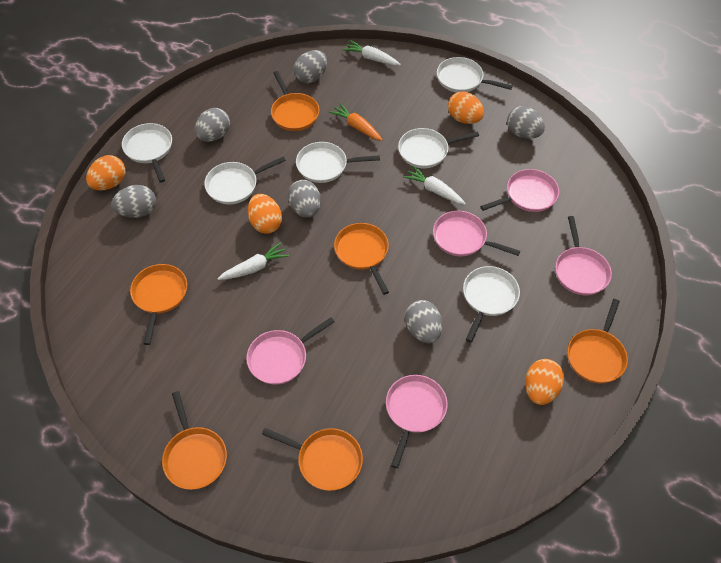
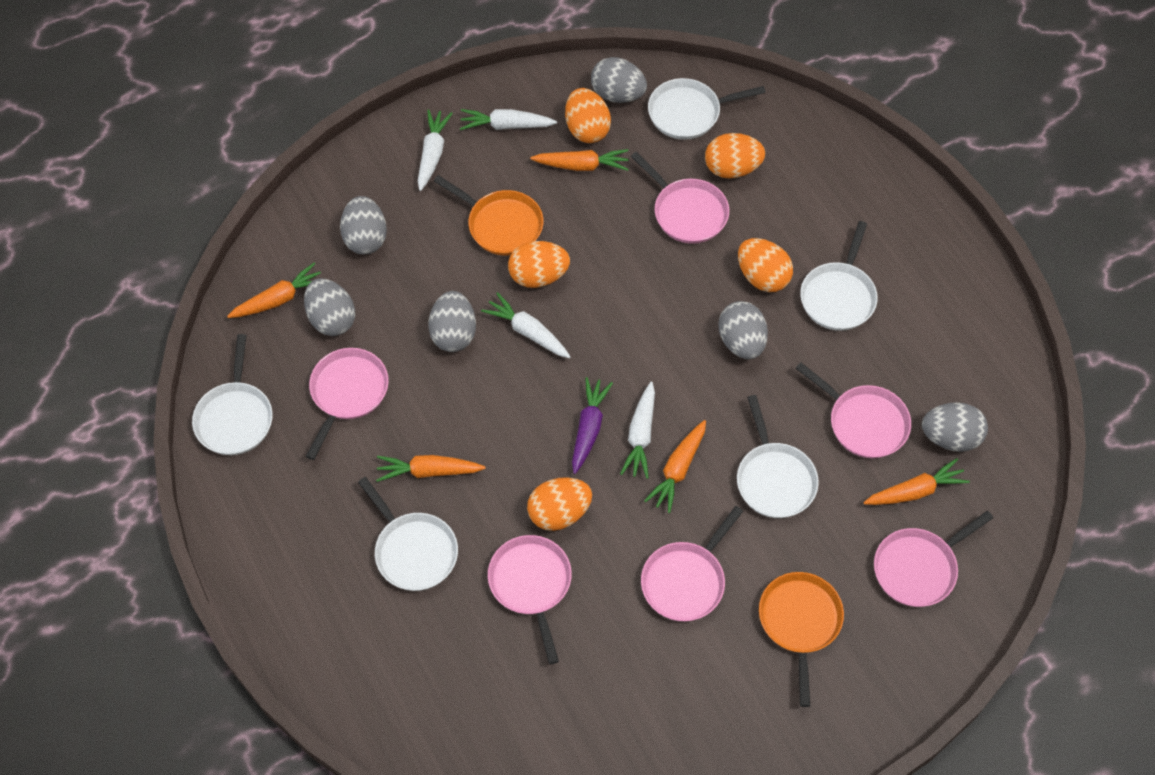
orange carrot: 1 -> 5
orange egg: 4 -> 5
orange pan: 6 -> 2
pink pan: 5 -> 6
purple carrot: 0 -> 1
white carrot: 3 -> 4
white pan: 6 -> 5

